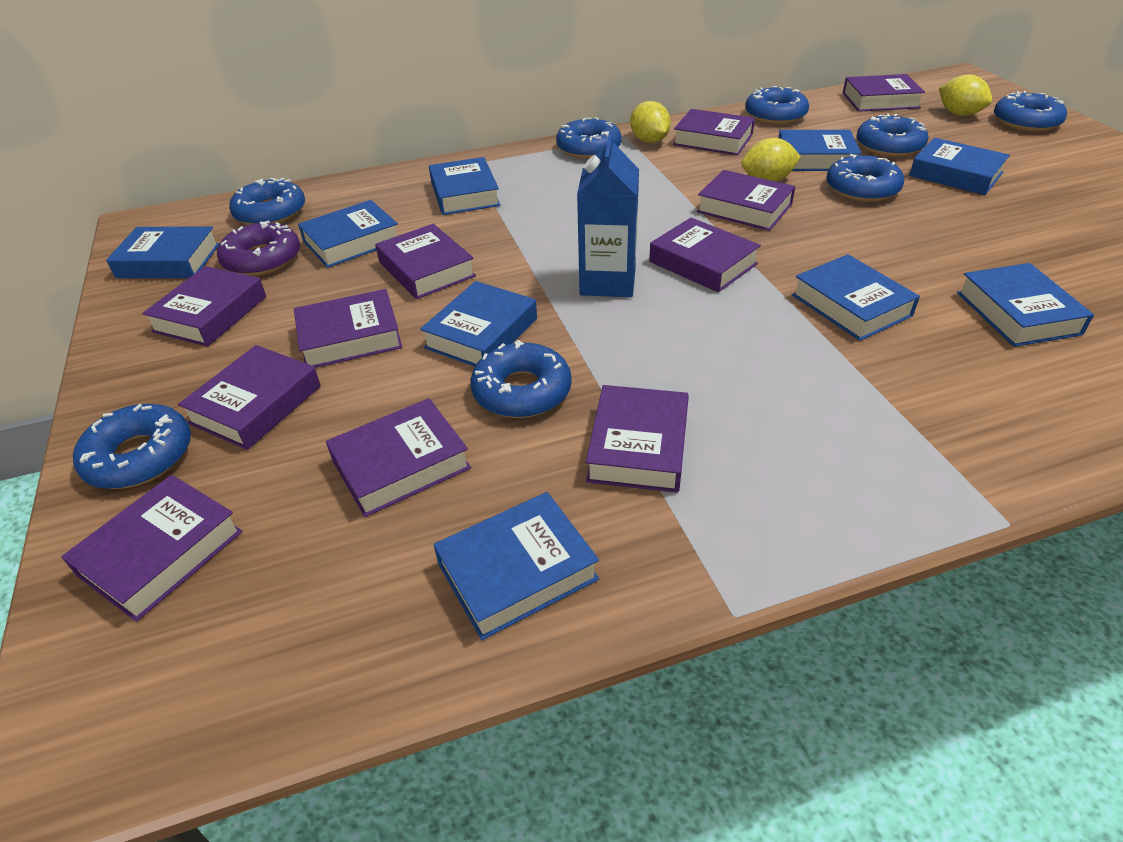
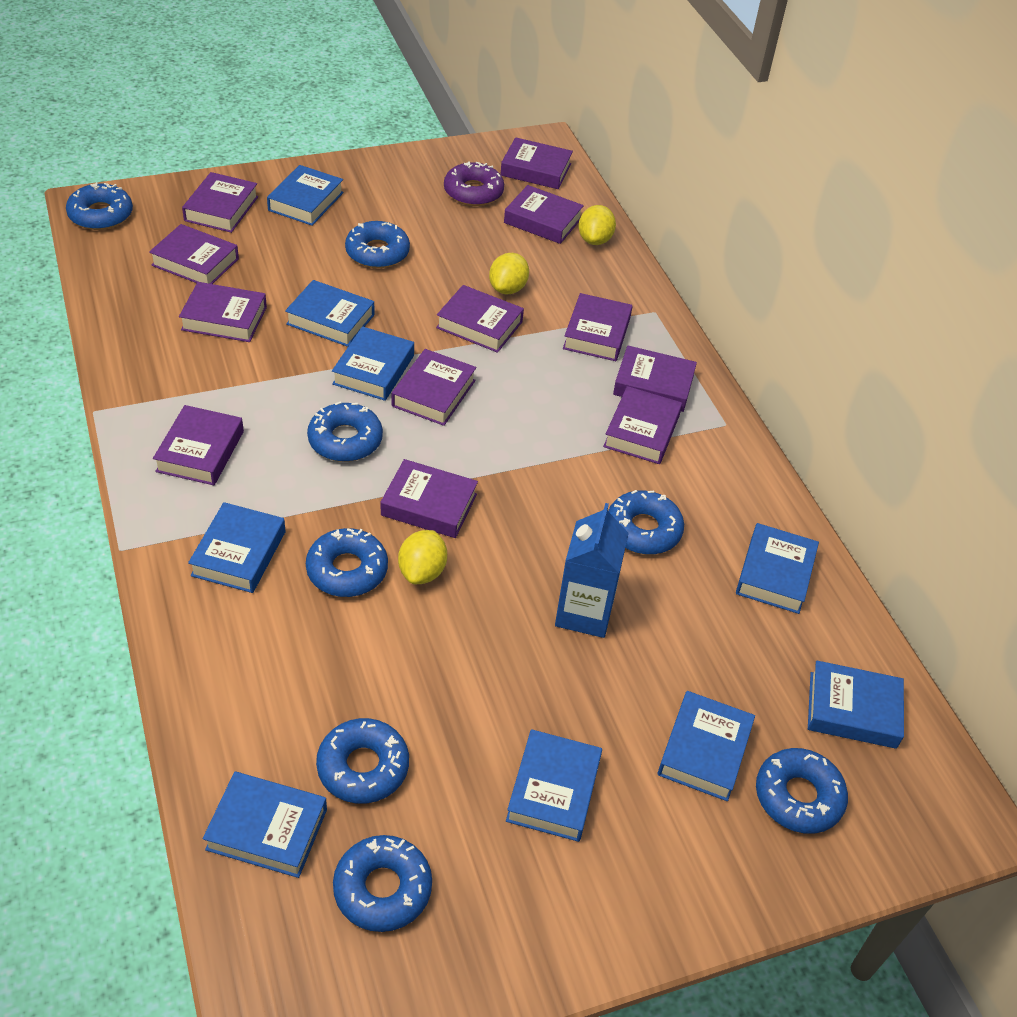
purple book: 11 -> 12

